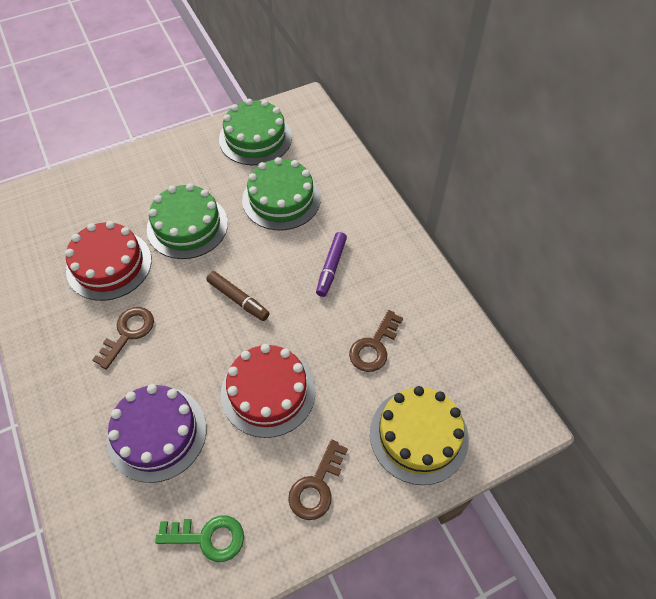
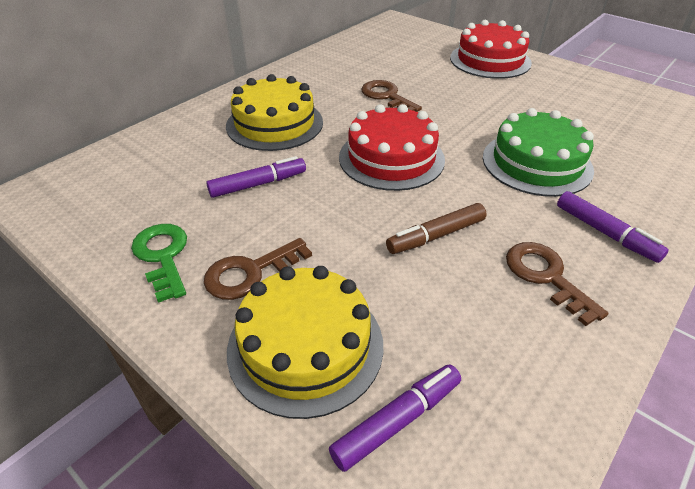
green cake: 3 -> 1
purple cake: 1 -> 0
purple marker: 1 -> 3
yellow cake: 1 -> 2

